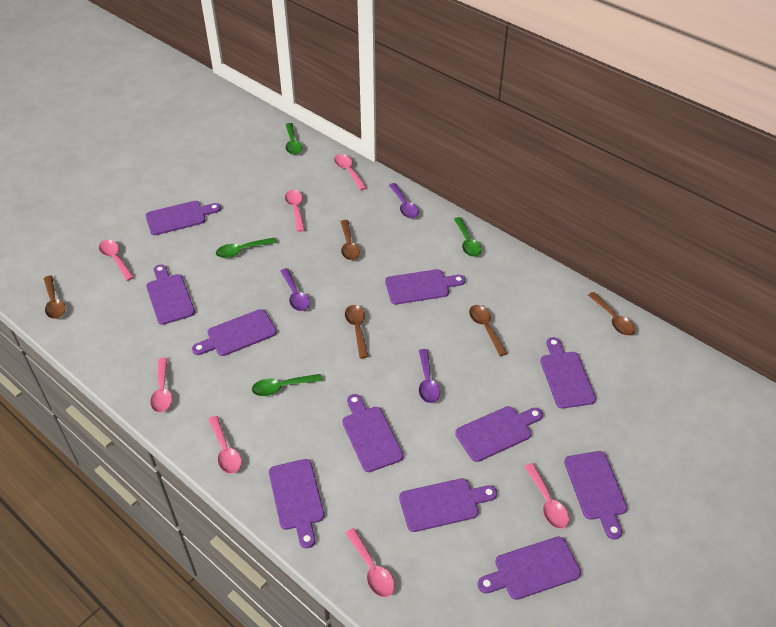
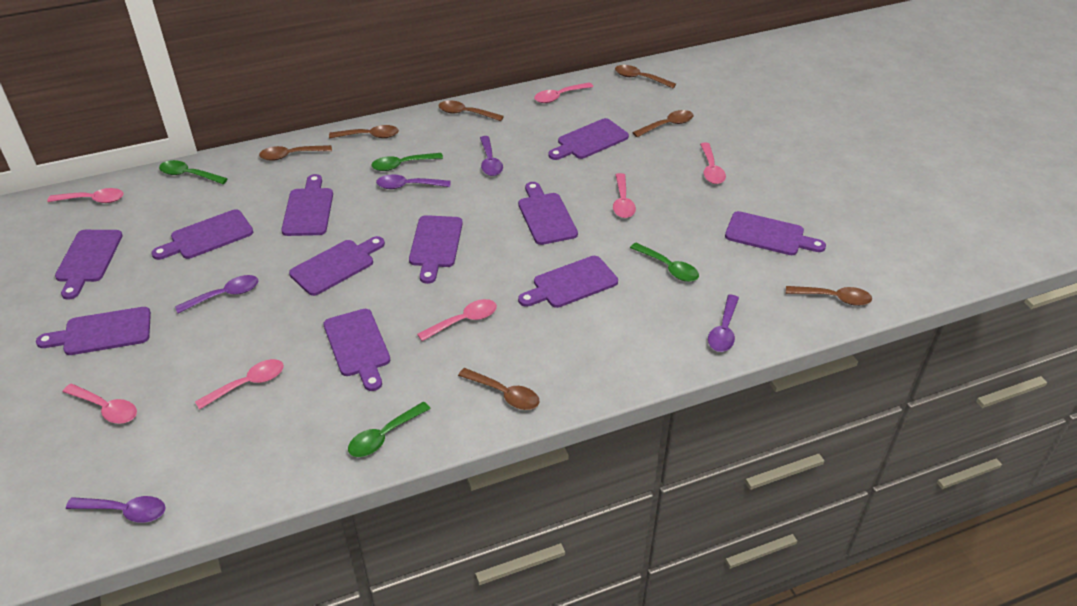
brown spoon: 5 -> 7
purple spoon: 3 -> 5

